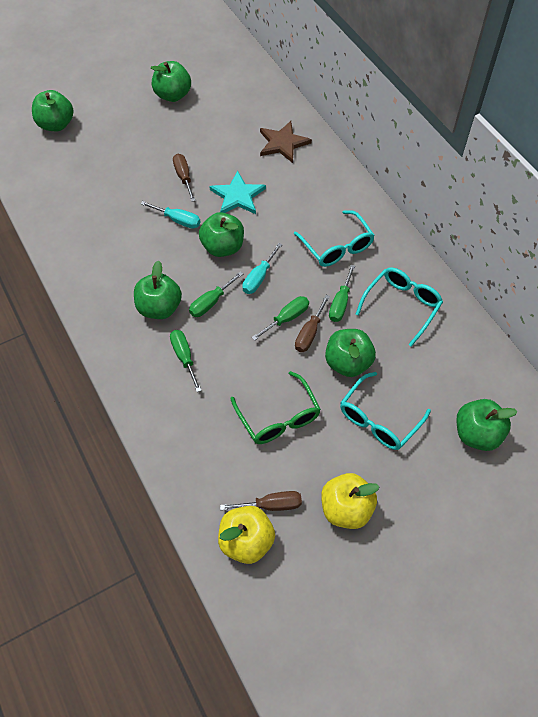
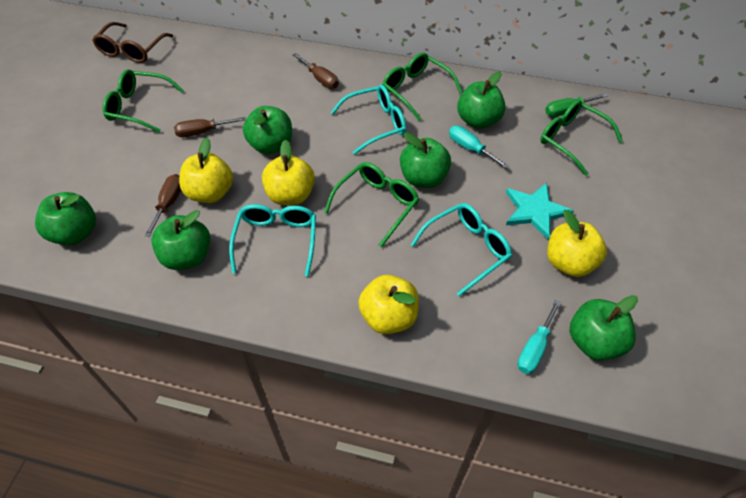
brown glasses: 0 -> 1
brown star: 1 -> 0
green glasses: 1 -> 4
green screwdriver: 4 -> 1
yellow apple: 2 -> 4

